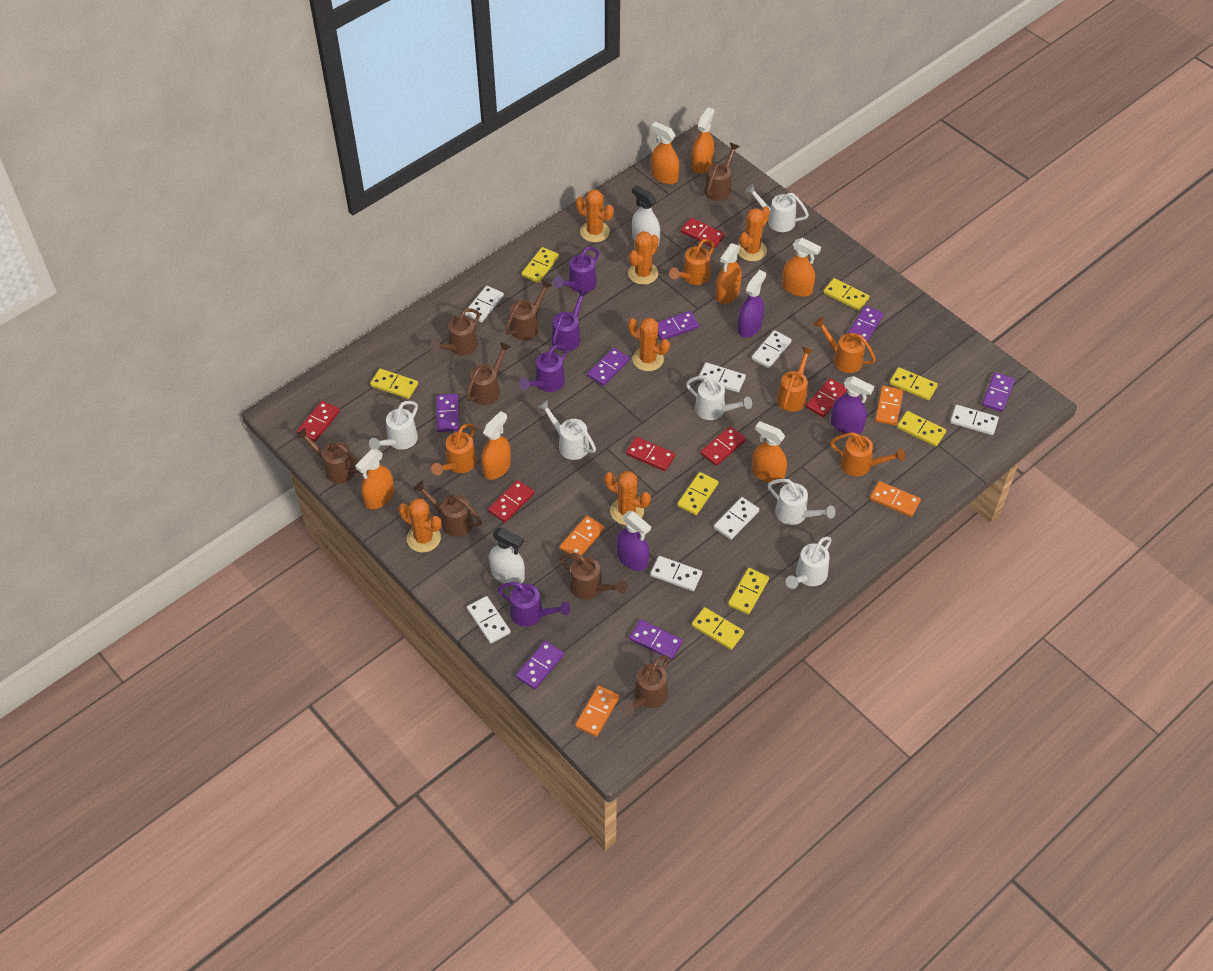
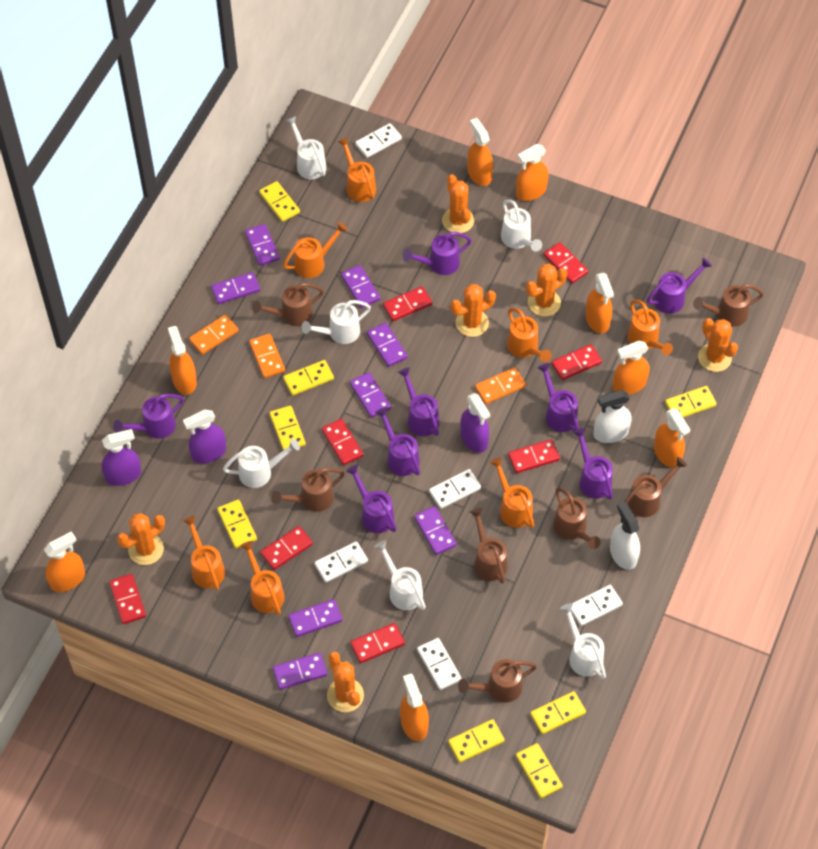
brown watering can: 8 -> 7
orange domino: 4 -> 3
orange spray bottle: 7 -> 8
orange watering can: 5 -> 7
purple domino: 7 -> 8
purple watering can: 4 -> 8
red domino: 6 -> 8
white domino: 7 -> 5

